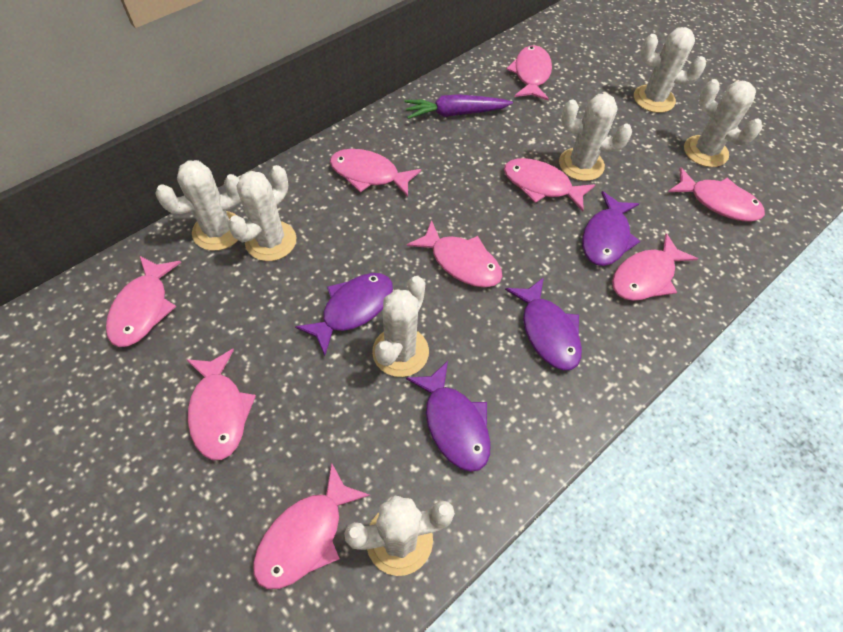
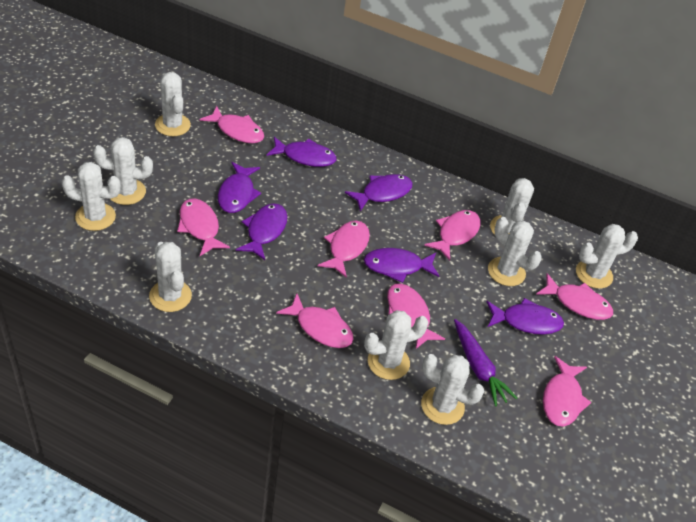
pink fish: 9 -> 8
purple fish: 4 -> 6
white cactus: 7 -> 9

